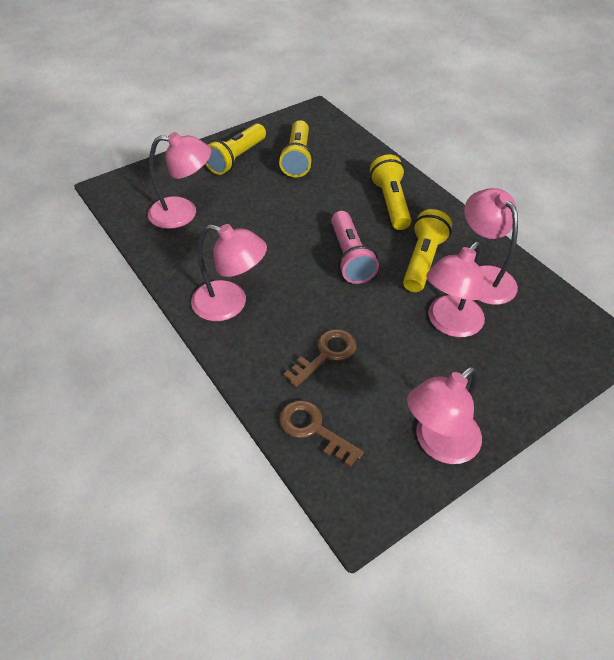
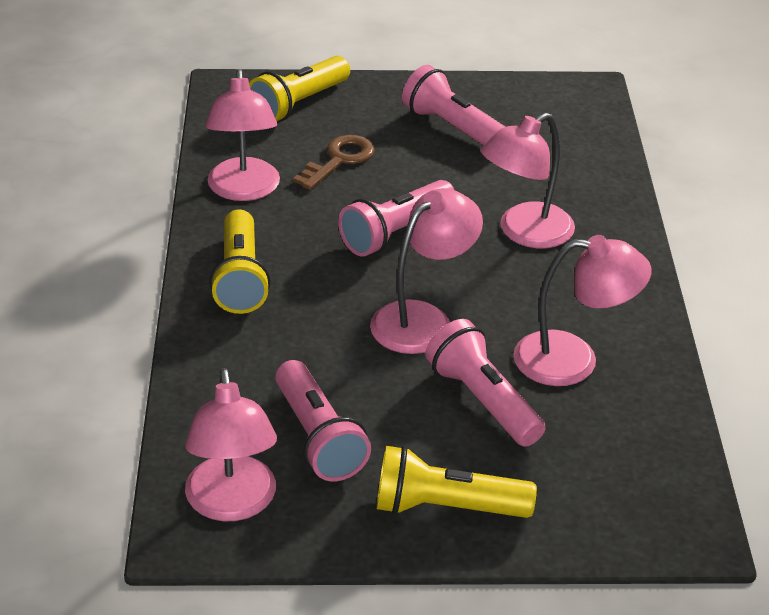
brown key: 2 -> 1
pink flashlight: 1 -> 4
yellow flashlight: 4 -> 3

